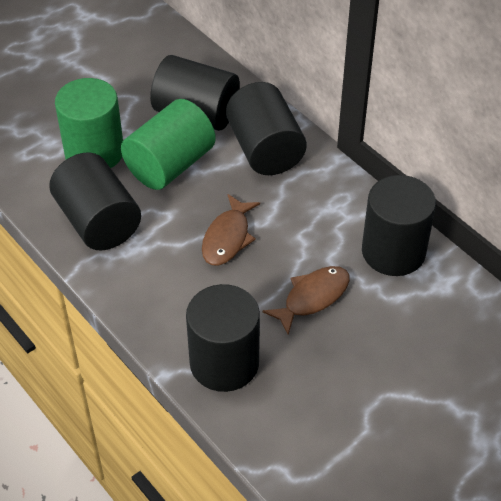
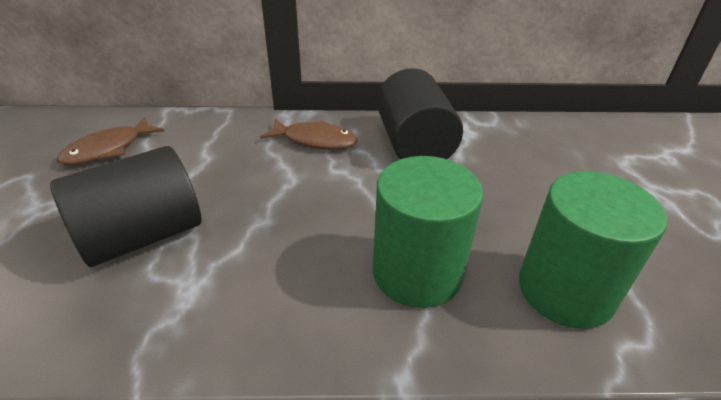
black cylinder: 5 -> 2

